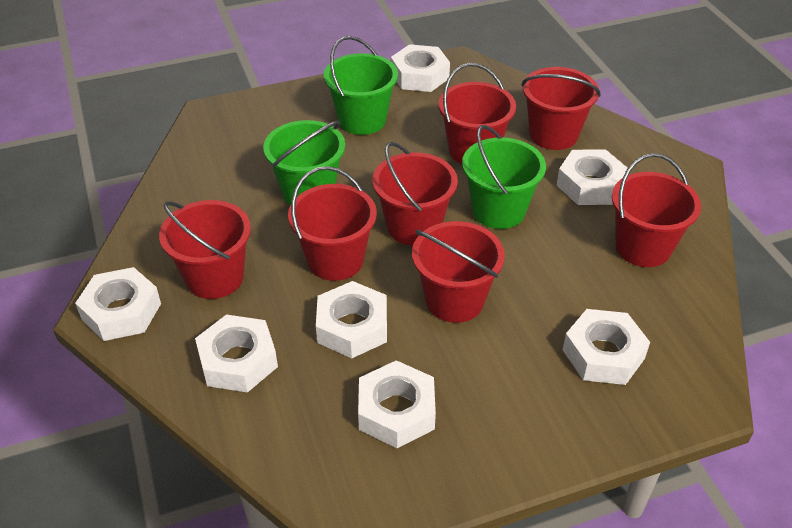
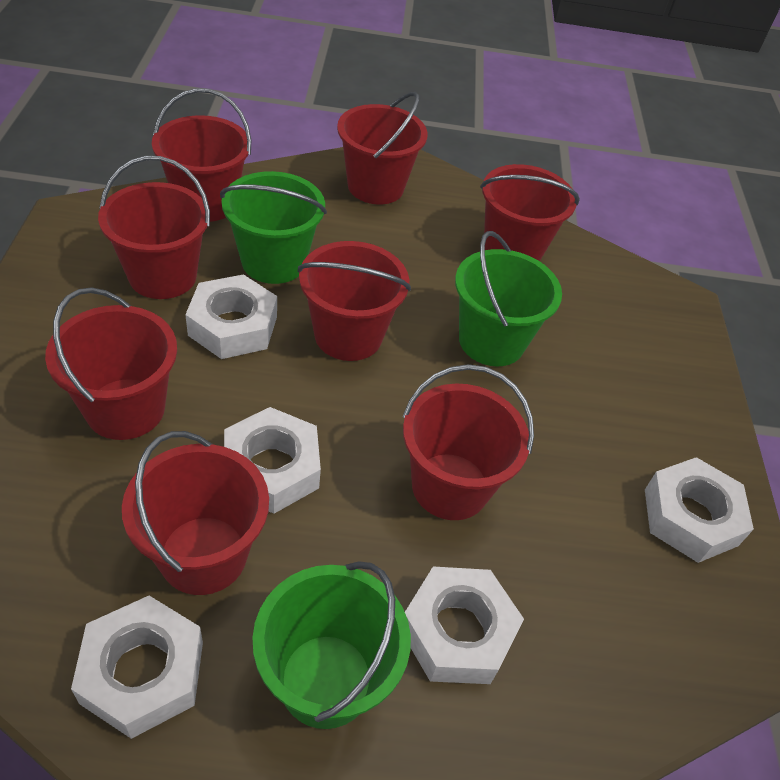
red bucket: 7 -> 8
white nut: 7 -> 5

